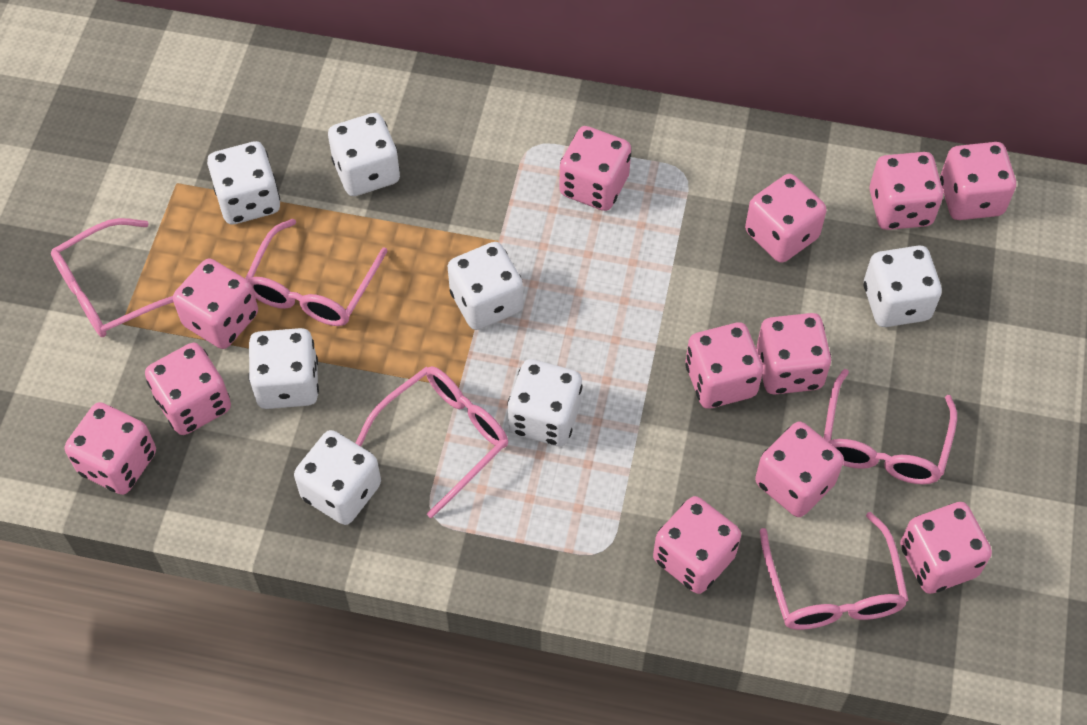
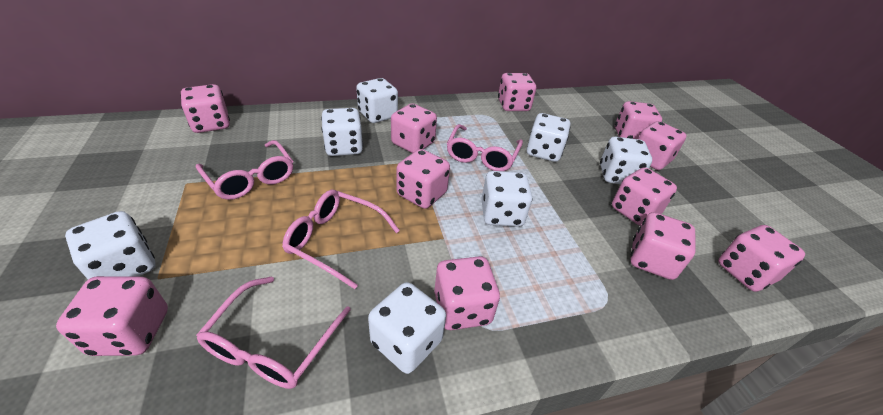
pink dice: 12 -> 11
pink glasses: 5 -> 4

